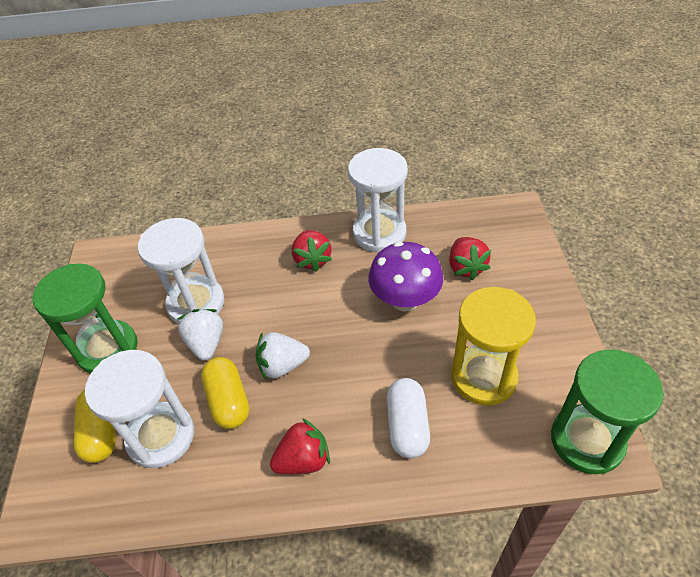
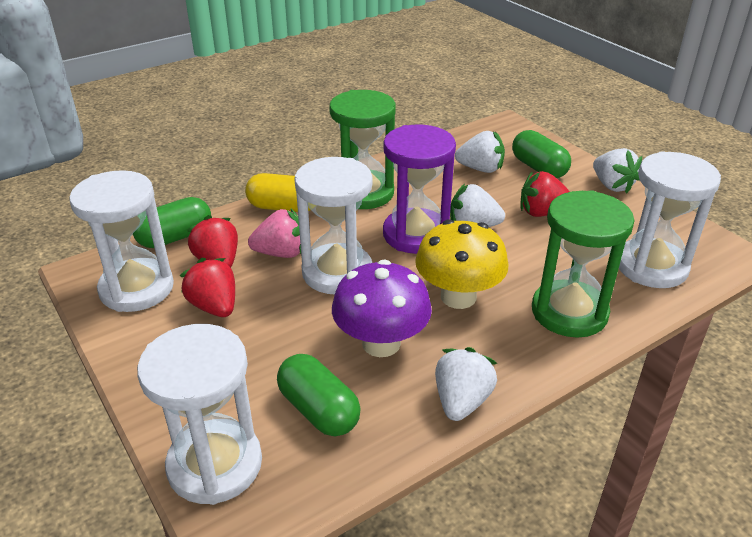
green capsule: 0 -> 3
pink strawberry: 0 -> 1
purple hourglass: 0 -> 1
white capsule: 1 -> 0
white hourglass: 3 -> 4
white strawberry: 2 -> 4
yellow capsule: 2 -> 1
yellow hourglass: 1 -> 0
yellow mushroom: 0 -> 1

